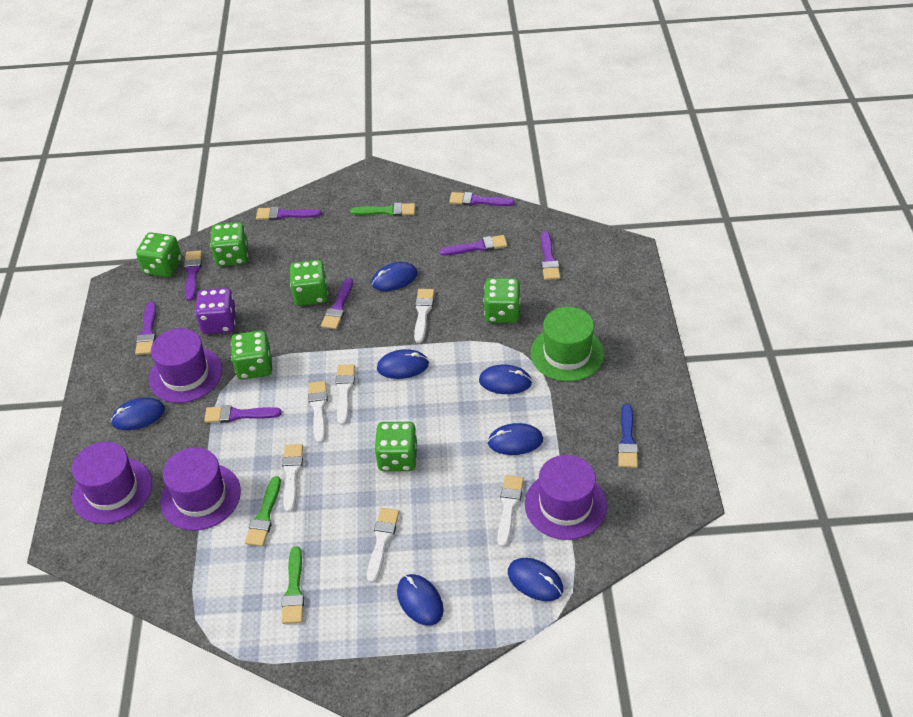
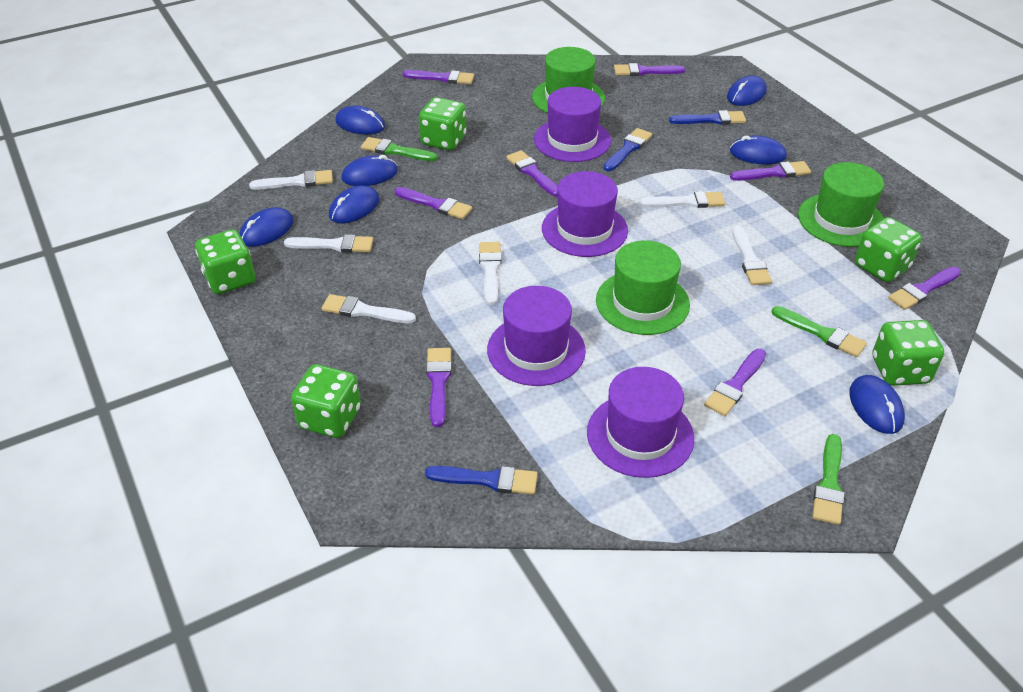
blue brush: 1 -> 3
green dice: 6 -> 5
green hat: 1 -> 3
purple dice: 1 -> 0

